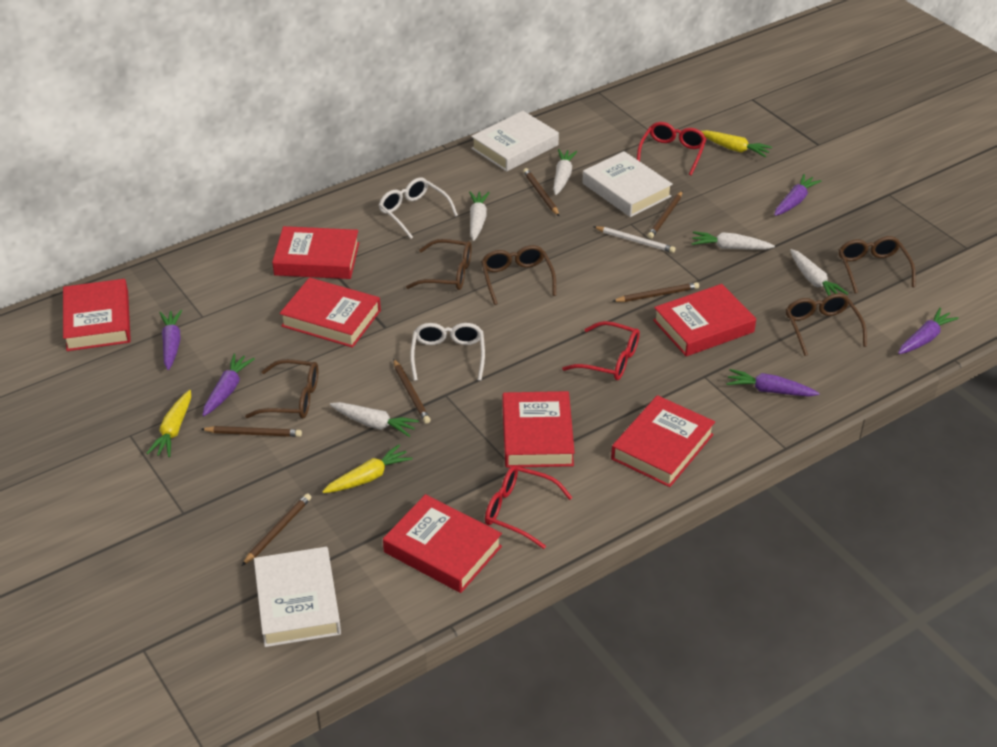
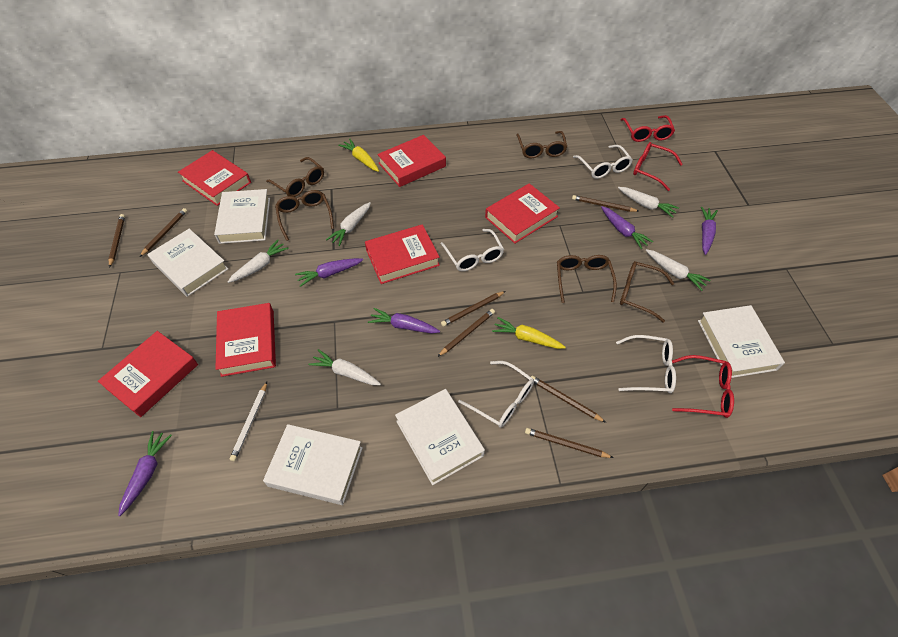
brown pencil: 6 -> 7
red book: 7 -> 6
white book: 3 -> 5
white glasses: 2 -> 4
yellow carrot: 3 -> 2

